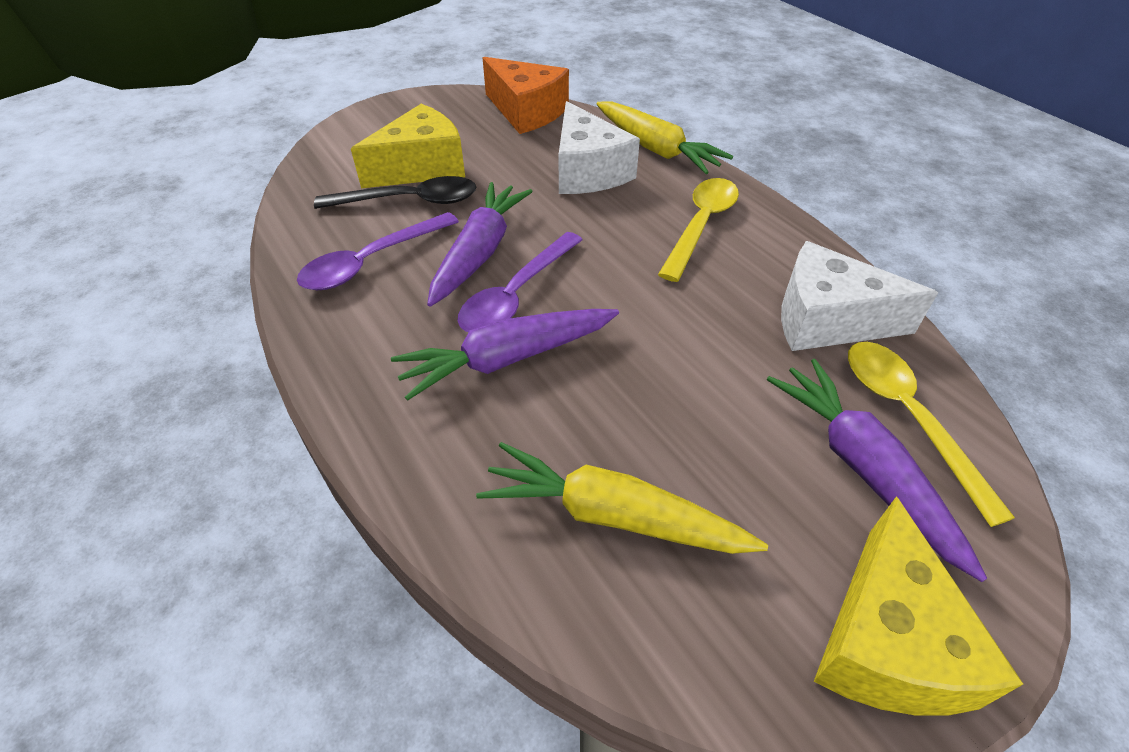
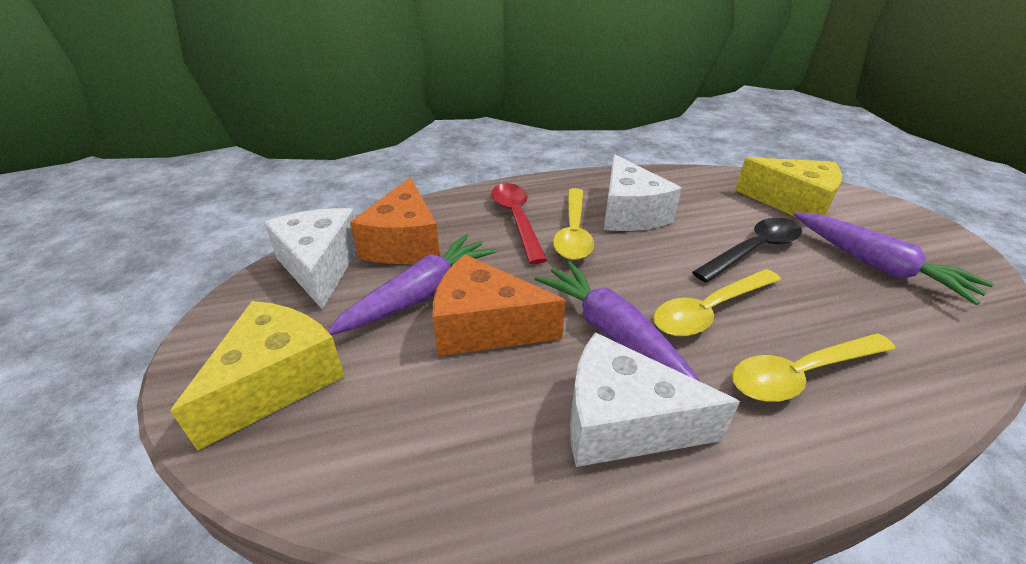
orange cheese: 1 -> 2
purple spoon: 2 -> 0
red spoon: 0 -> 1
white cheese: 2 -> 3
yellow carrot: 2 -> 0
yellow spoon: 2 -> 3

